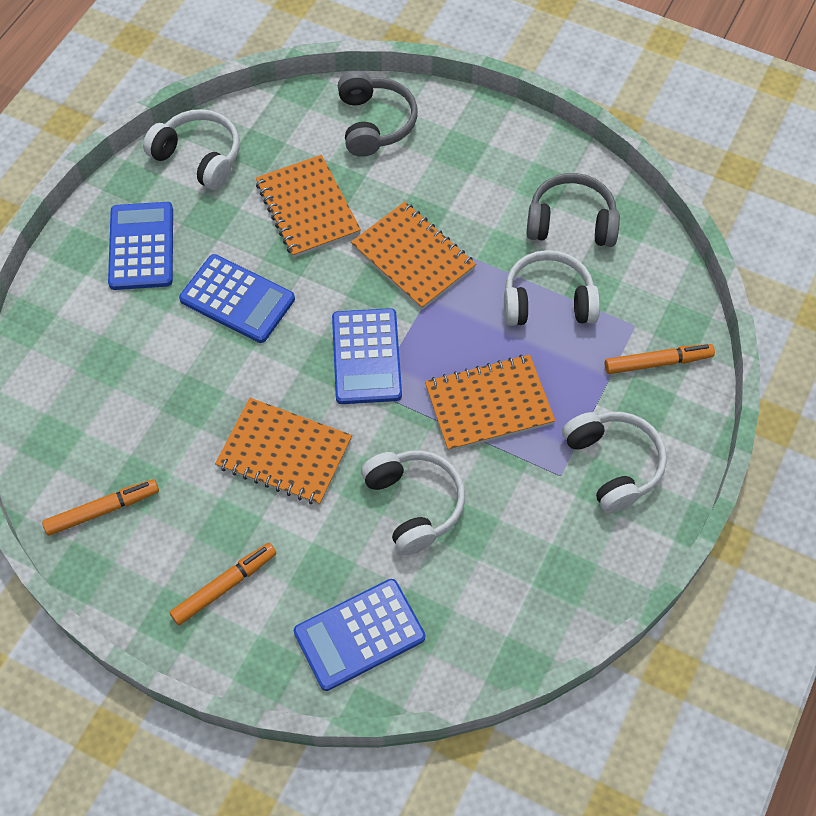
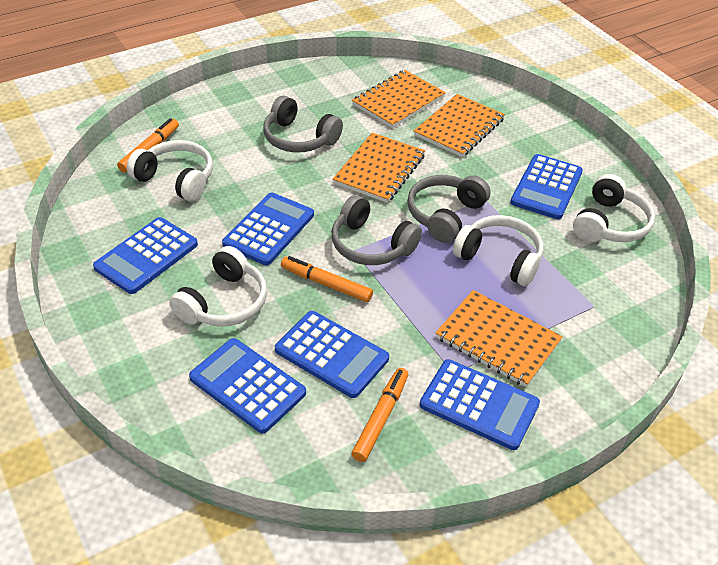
blue calculator: 4 -> 6
grey headphones: 2 -> 3

